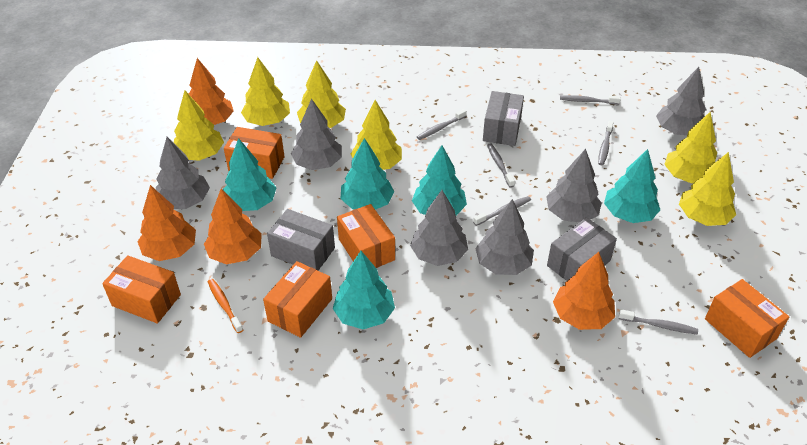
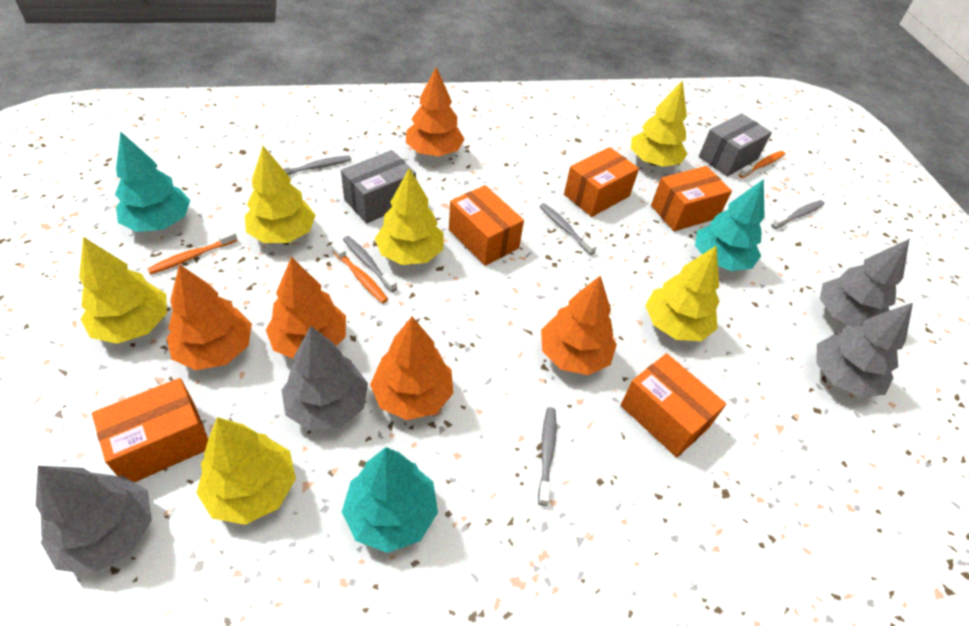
grey box: 3 -> 2
grey toothbrush: 6 -> 5
grey tree: 6 -> 4
orange toothbrush: 1 -> 3
orange tree: 4 -> 5
turquoise tree: 5 -> 3

